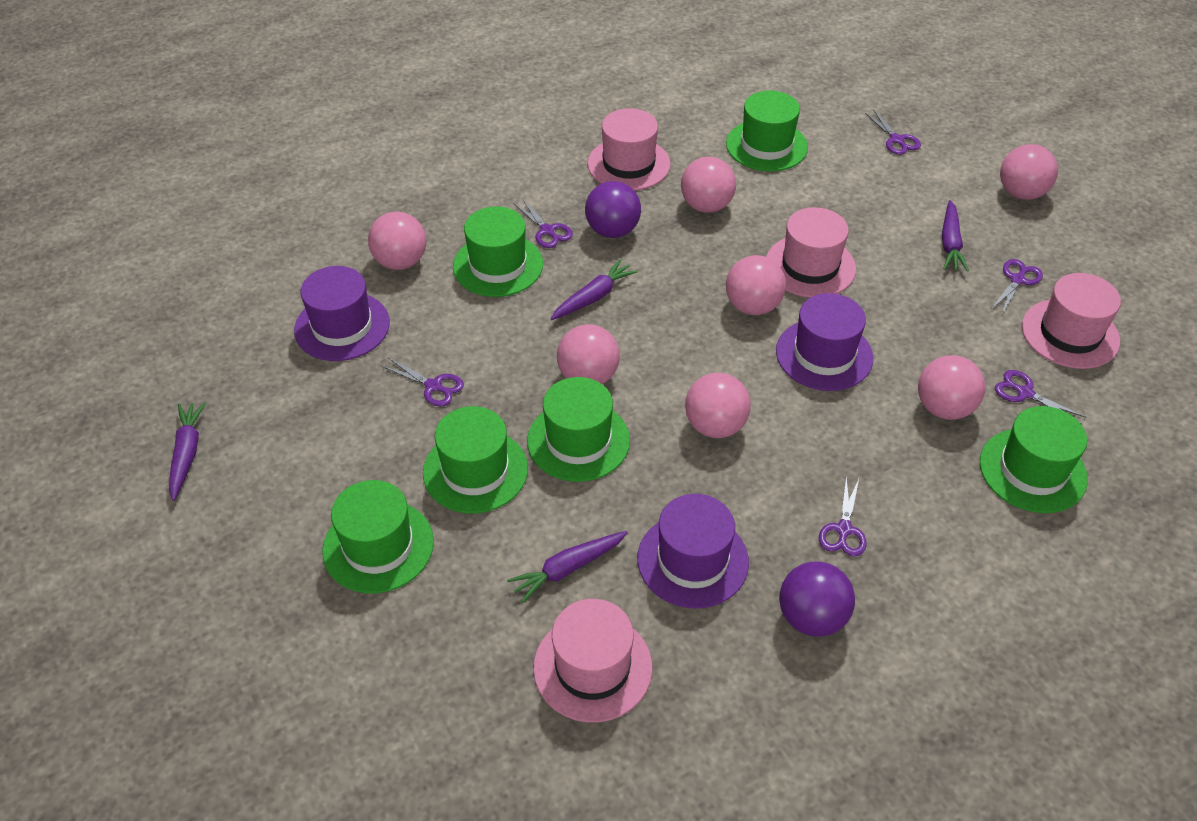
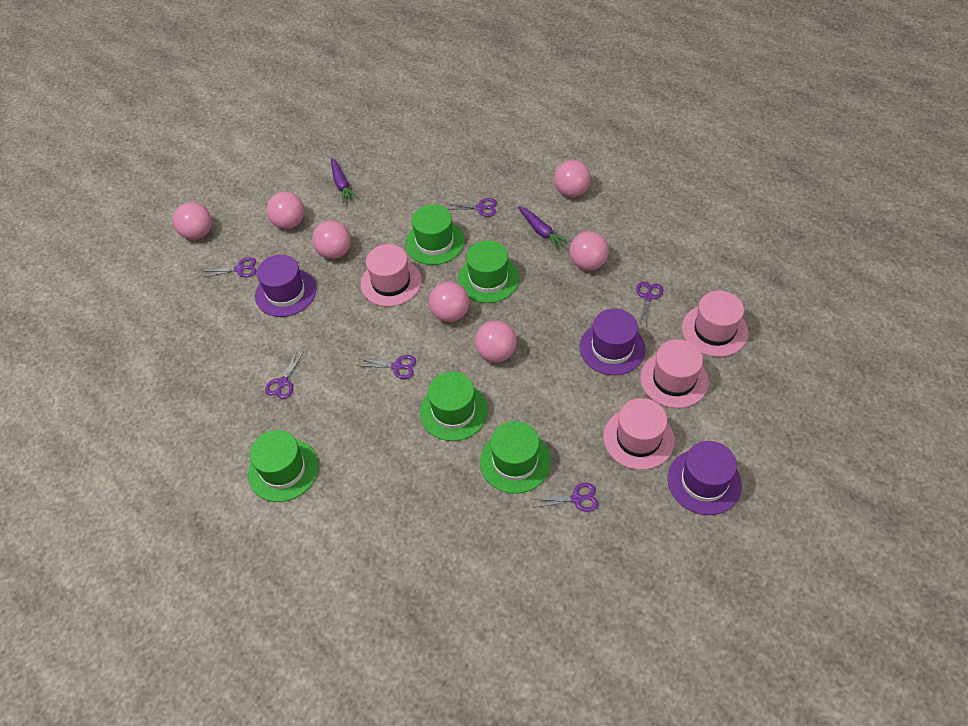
green hat: 6 -> 5
purple ball: 2 -> 0
purple carrot: 4 -> 2

